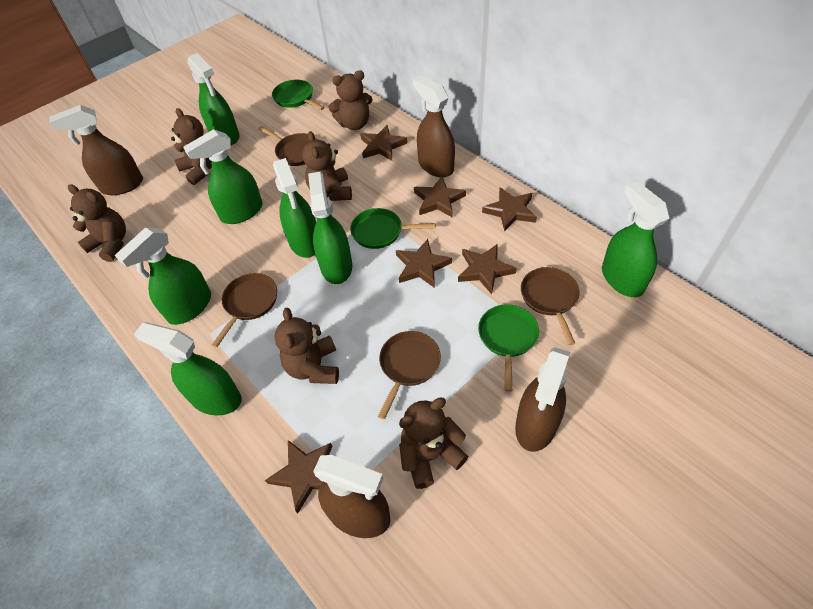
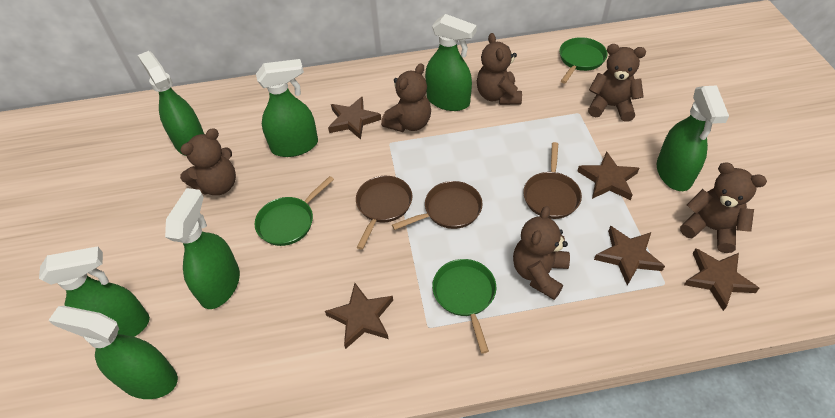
brown pan: 4 -> 3
brown spray bottle: 4 -> 0
brown star: 6 -> 5

